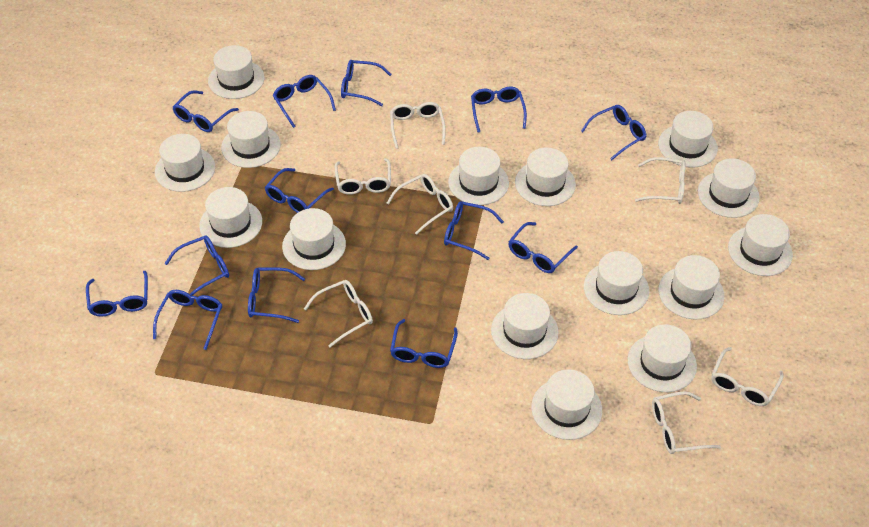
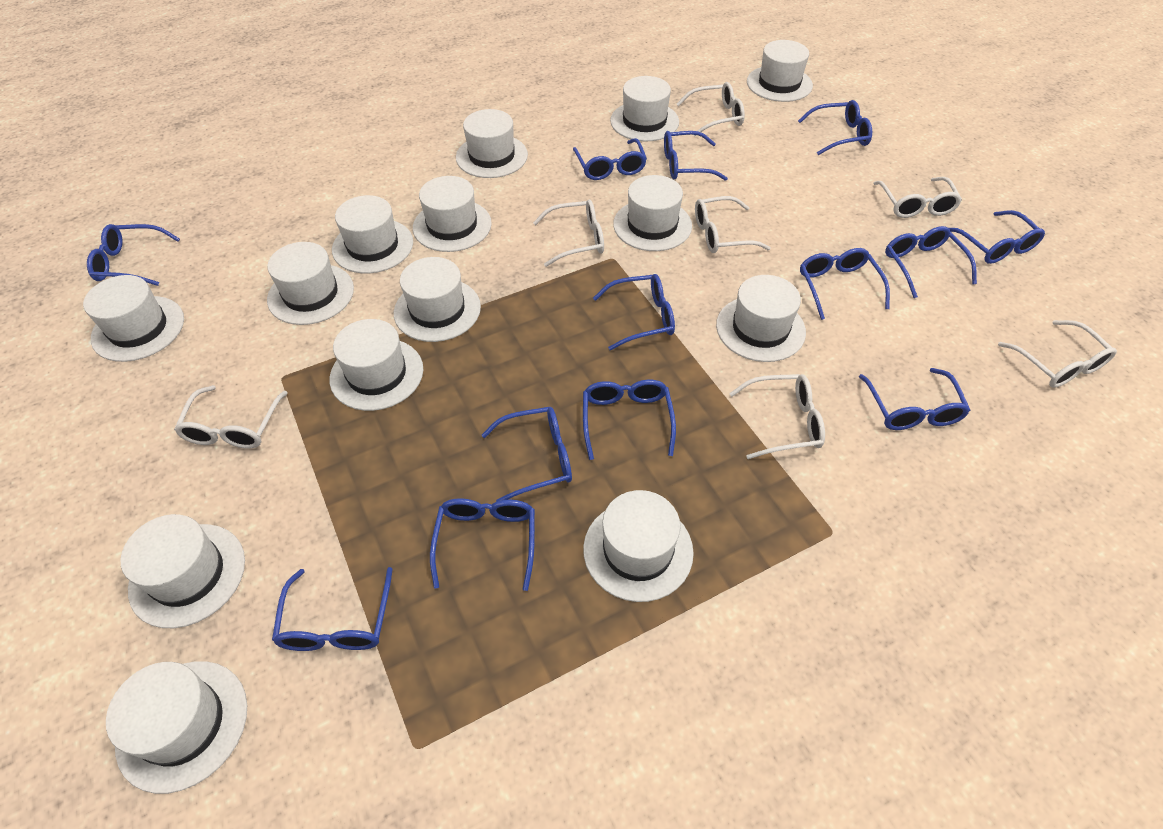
white hat: 15 -> 14

